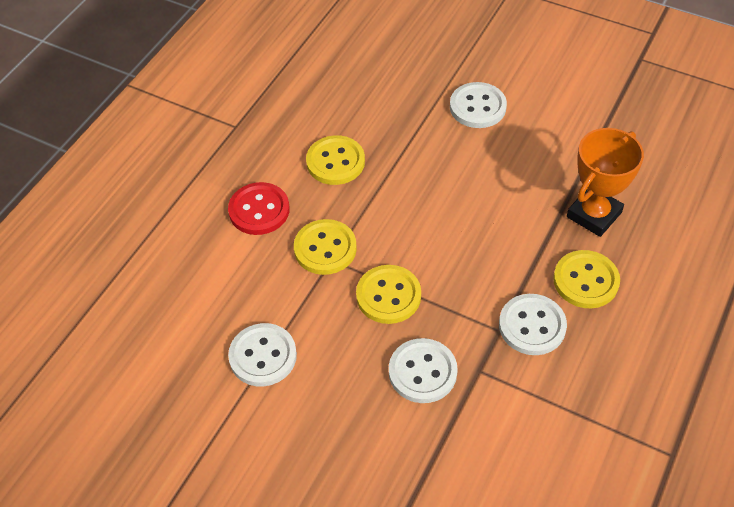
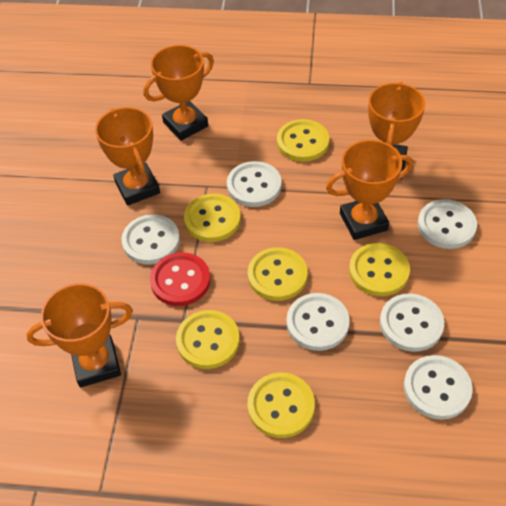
orange trophy: 1 -> 5
white button: 4 -> 6
yellow button: 4 -> 6

